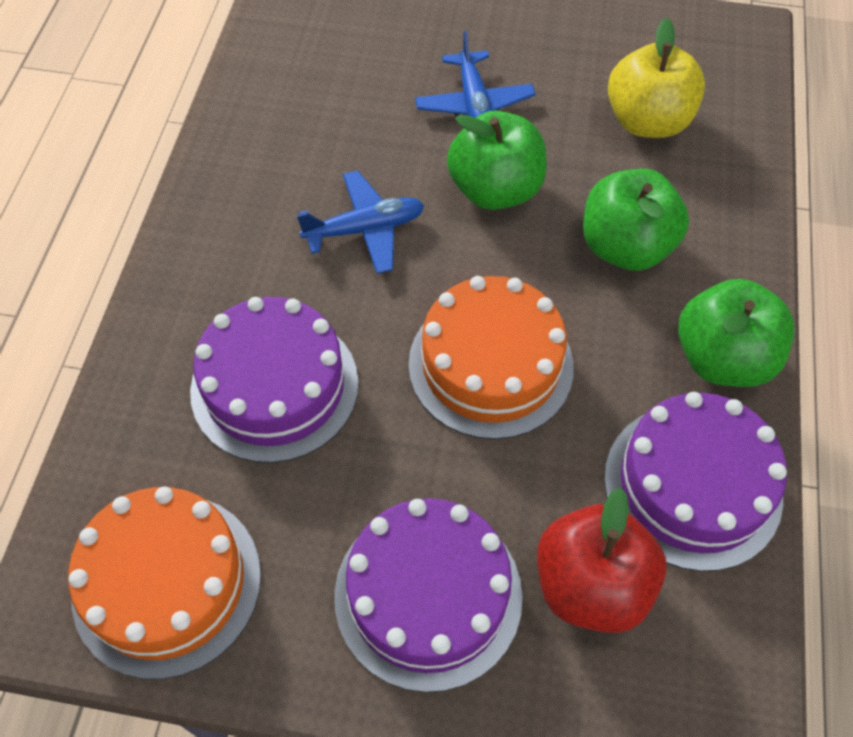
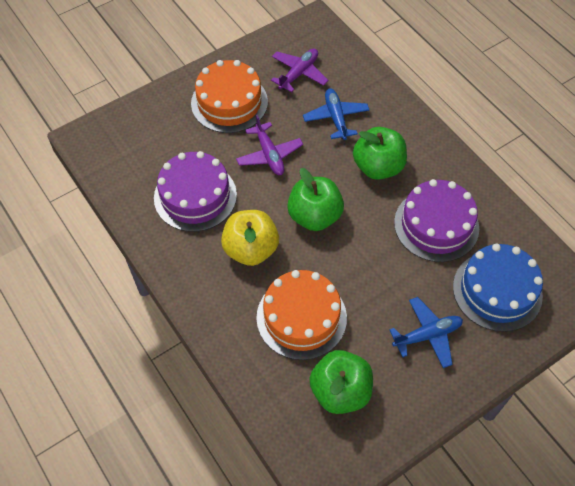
blue cake: 0 -> 1
purple cake: 3 -> 2
purple plane: 0 -> 2
red apple: 1 -> 0

